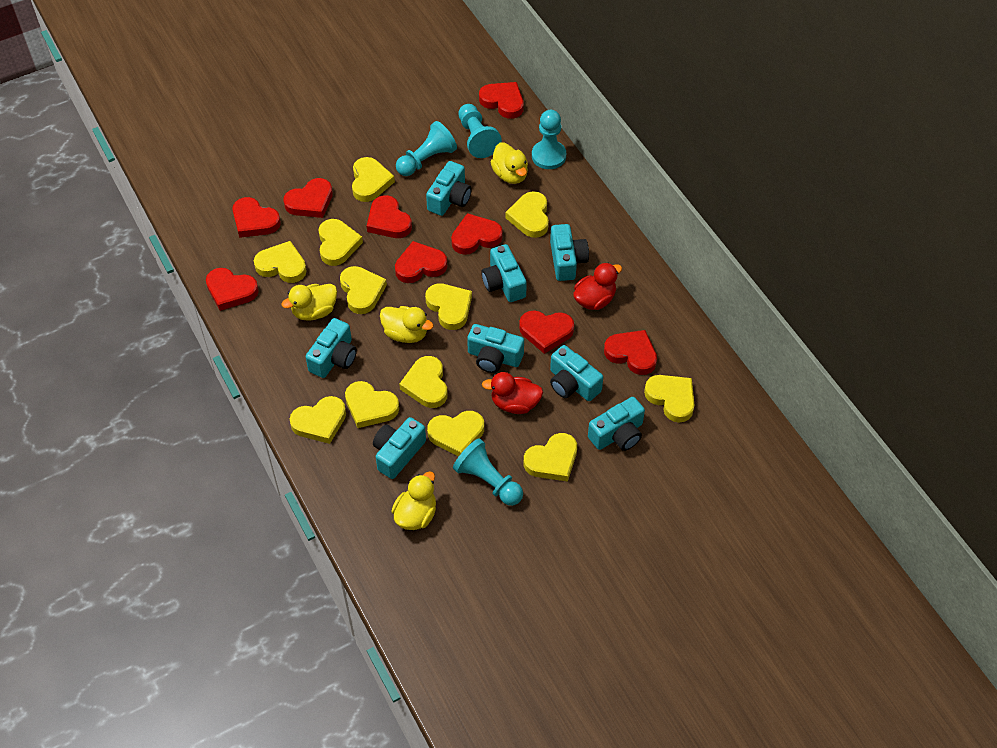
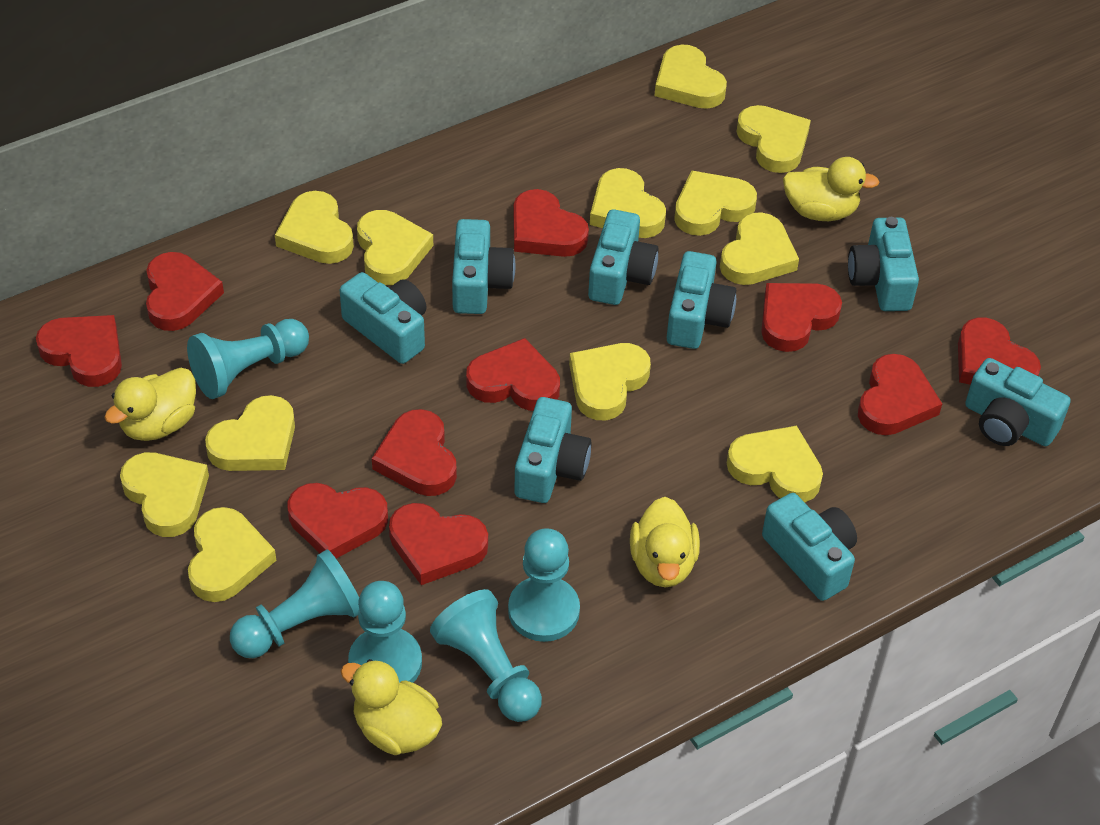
red duck: 2 -> 0
red heart: 9 -> 10
turquoise pawn: 4 -> 5

